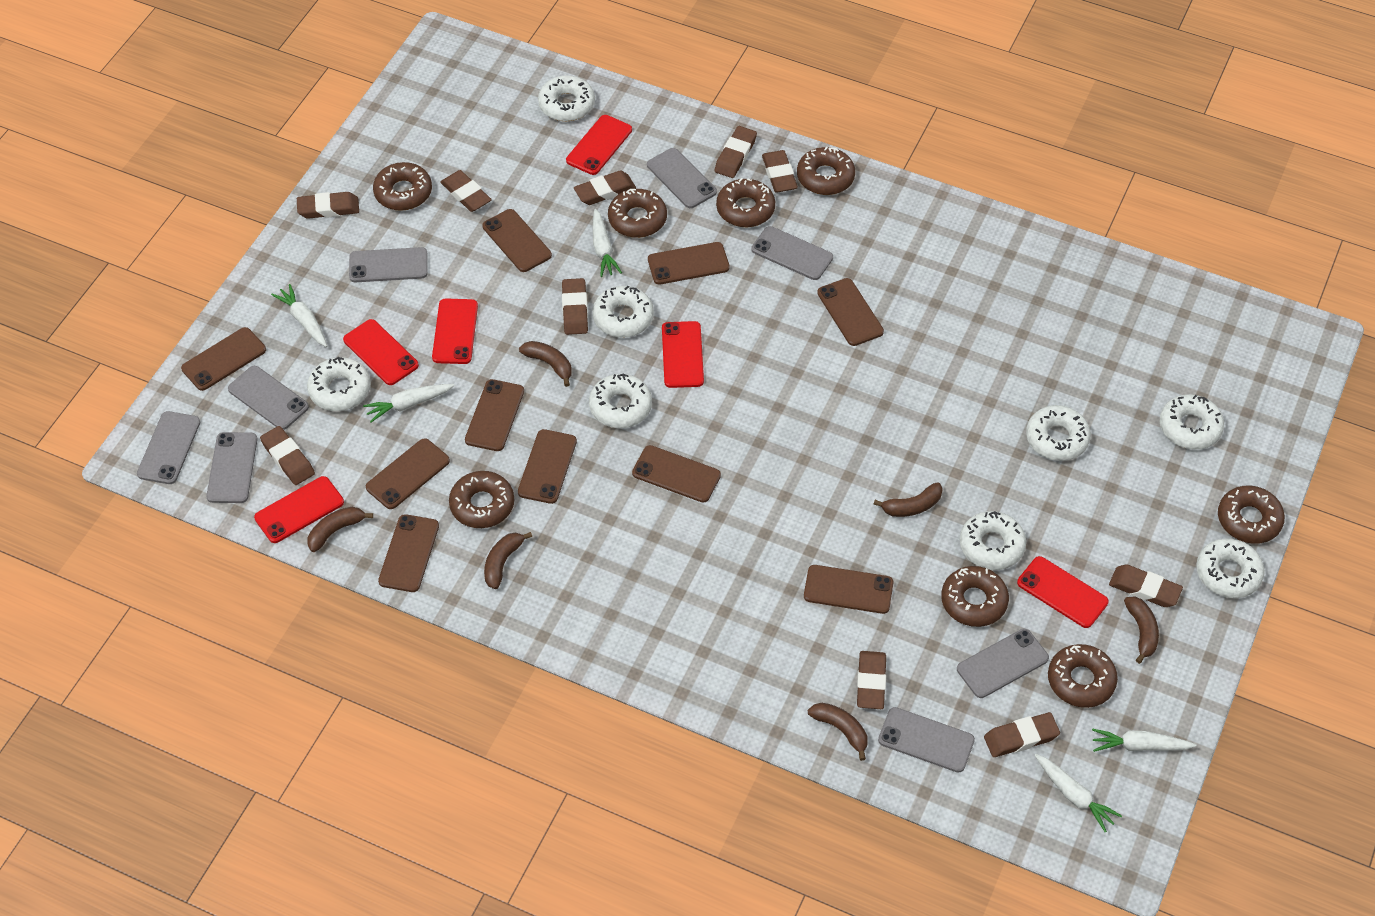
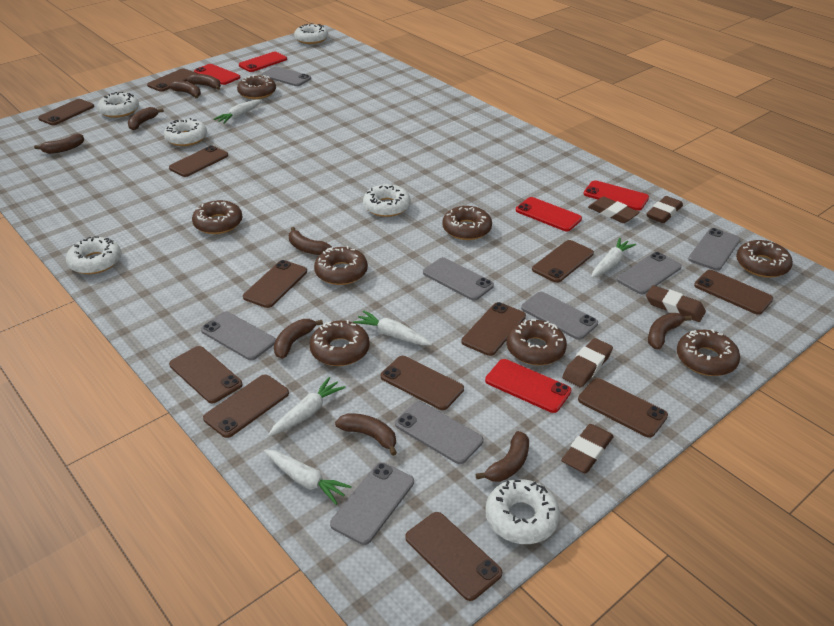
brown banana: 6 -> 9
brown eraser: 10 -> 5
brown phone: 10 -> 12
red phone: 6 -> 5
white donut: 8 -> 6

